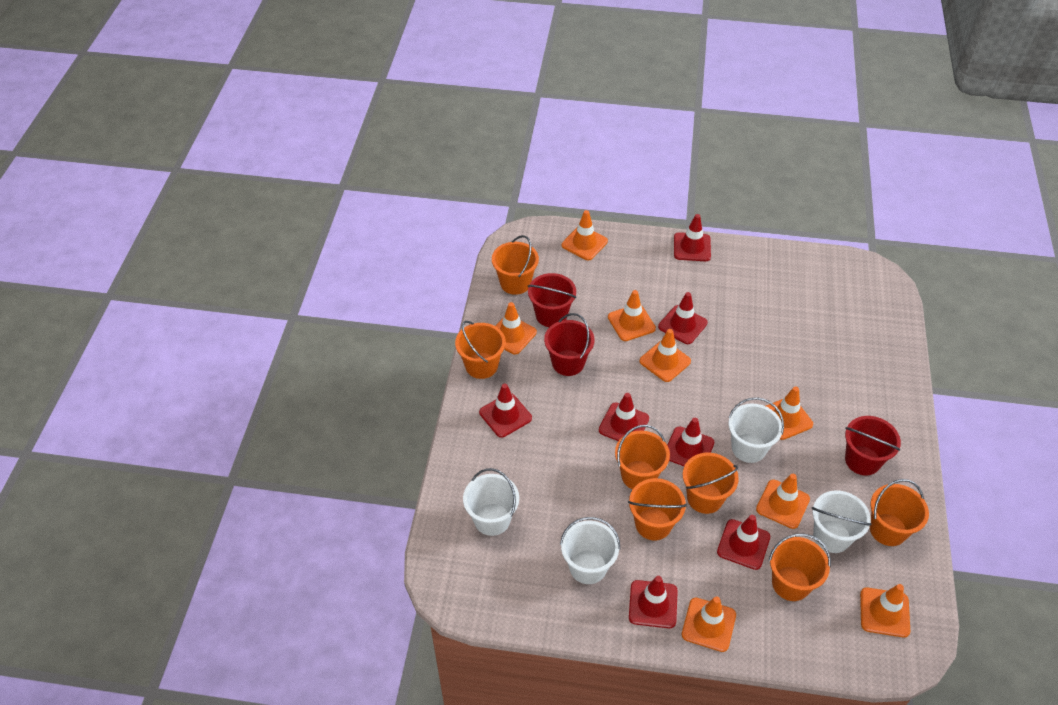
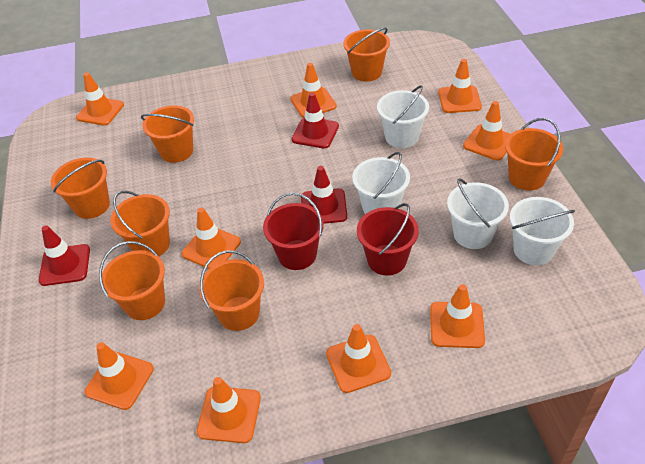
orange traffic cone: 8 -> 9
red bucket: 3 -> 2
red traffic cone: 7 -> 3

